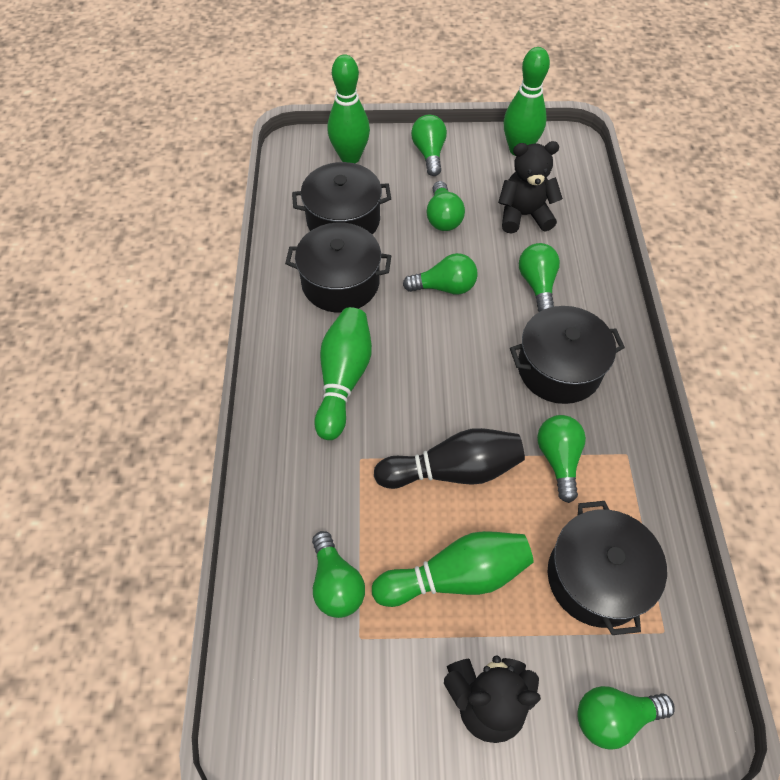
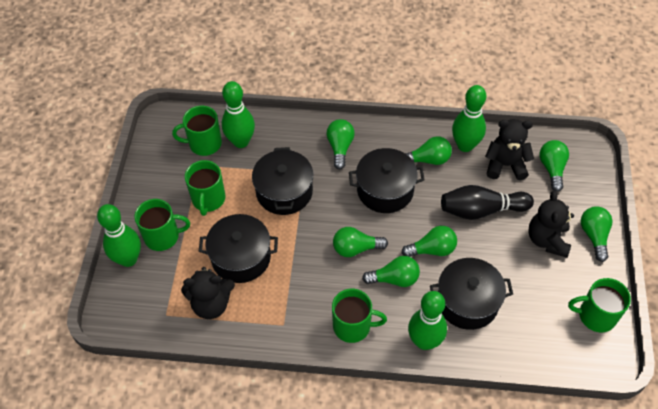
black teddy bear: 2 -> 3
green mug: 0 -> 5

